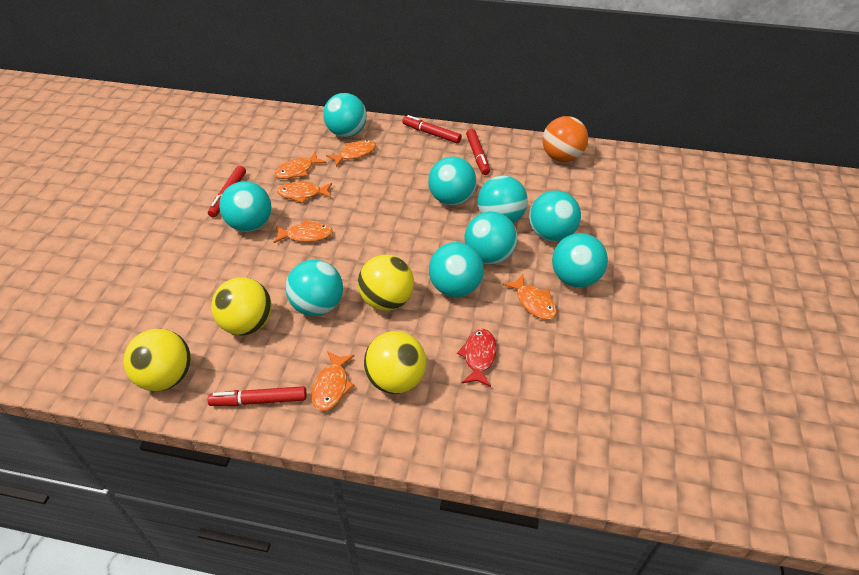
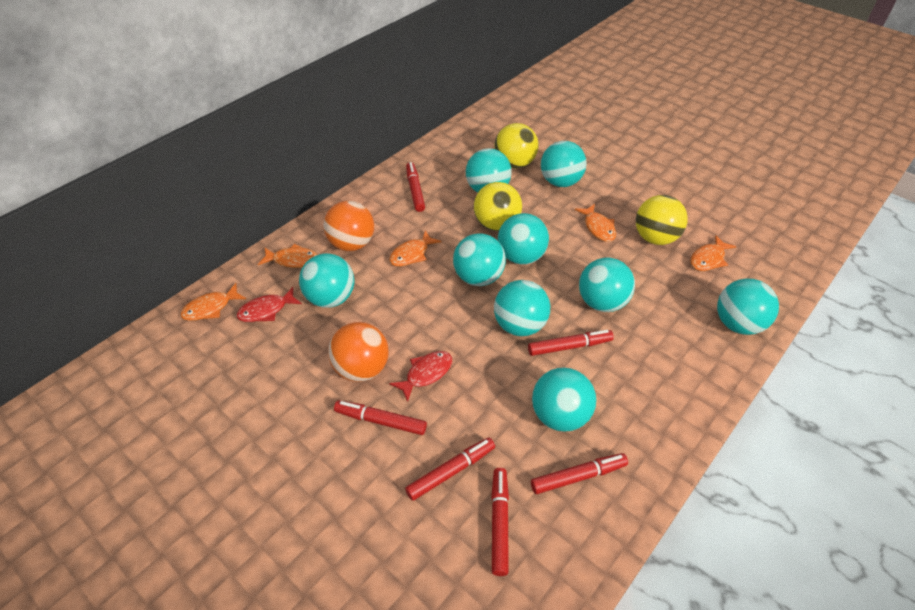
orange ball: 1 -> 2
orange fish: 6 -> 5
red fish: 1 -> 2
red marker: 4 -> 6
yellow ball: 4 -> 3

